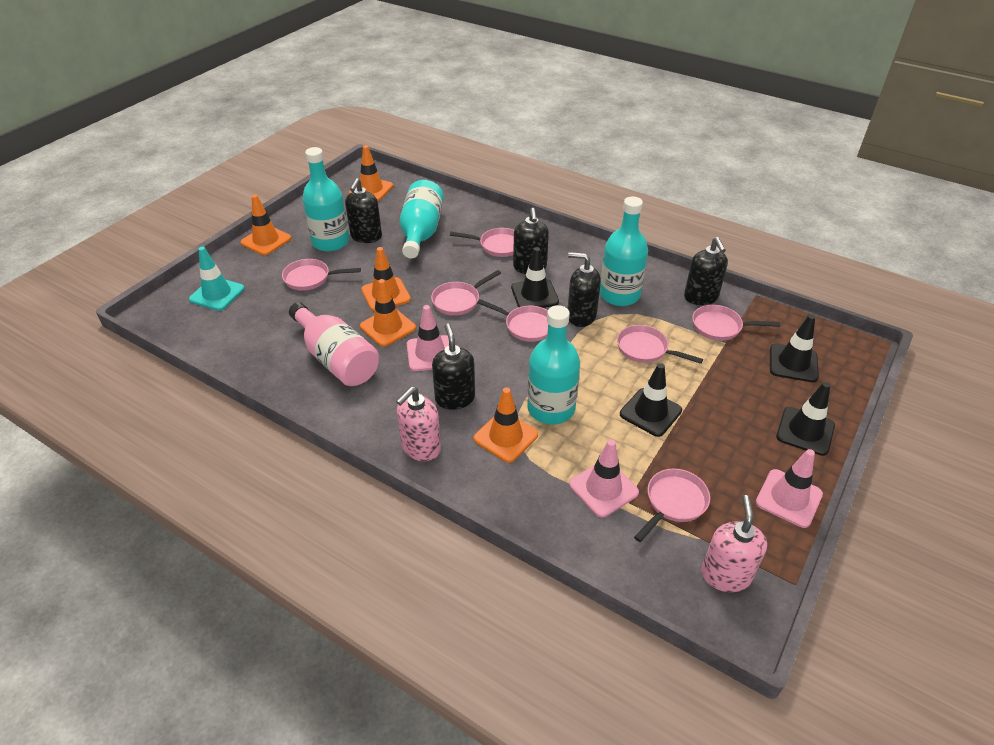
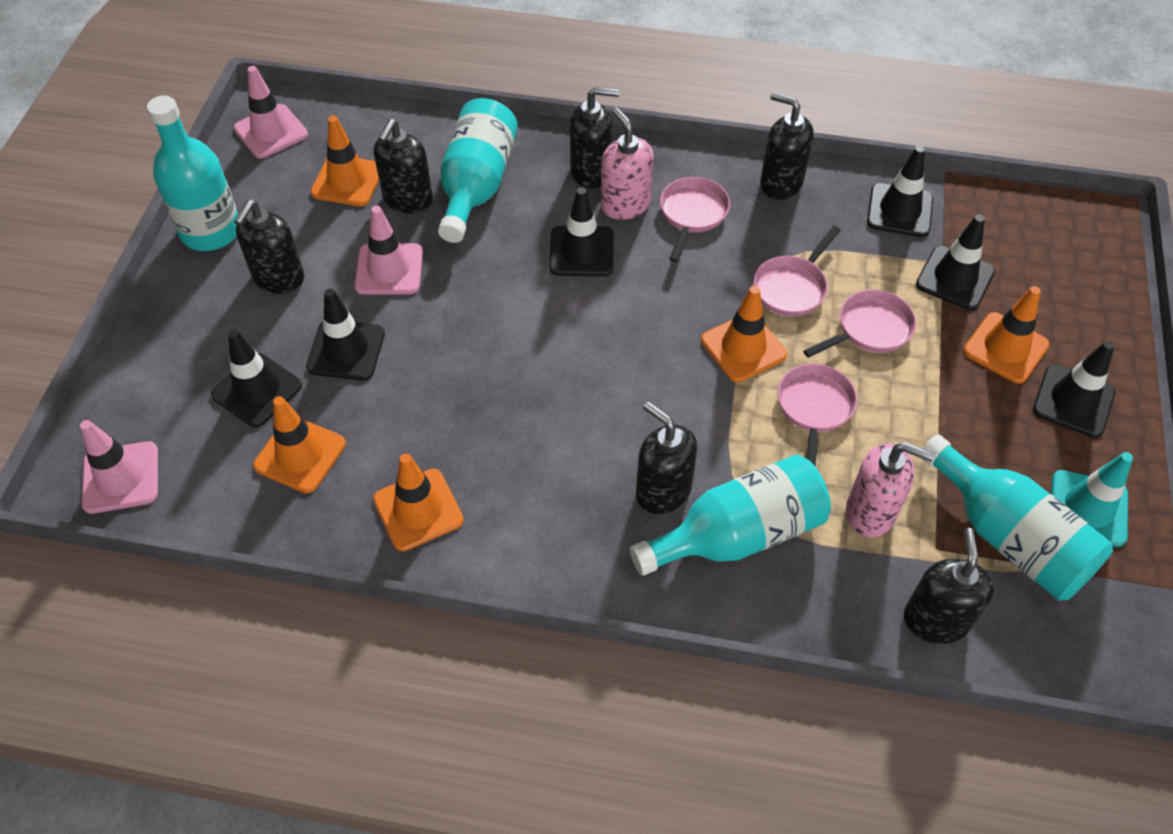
black soap dispenser: 5 -> 6
black traffic cone: 4 -> 6
pink bottle: 1 -> 0
pink pan: 7 -> 4

